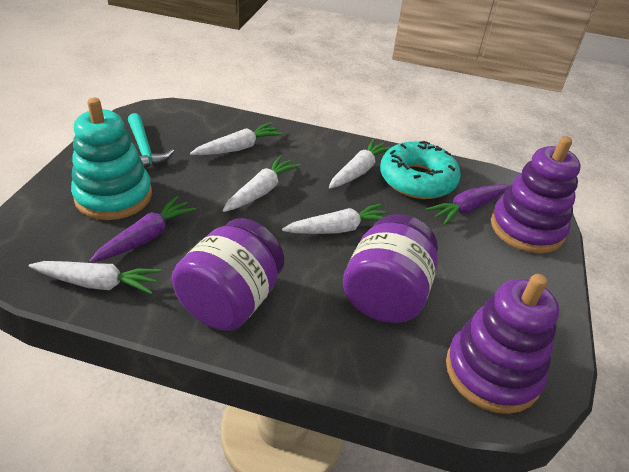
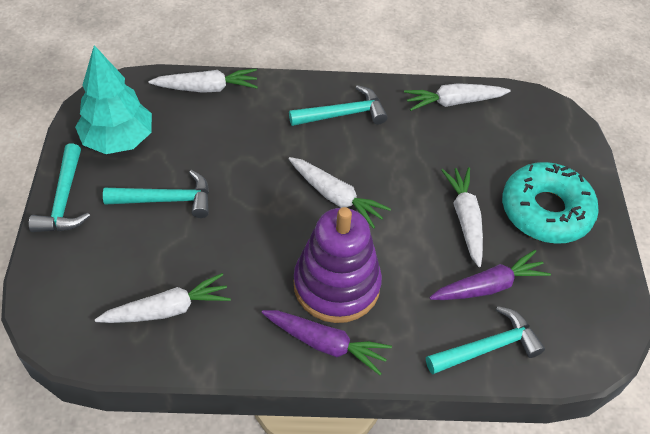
purple jar: 2 -> 0
purple stacking toy: 2 -> 1
turquoise hammer: 1 -> 4
turquoise stacking toy: 1 -> 0
turquoise tree: 0 -> 1

